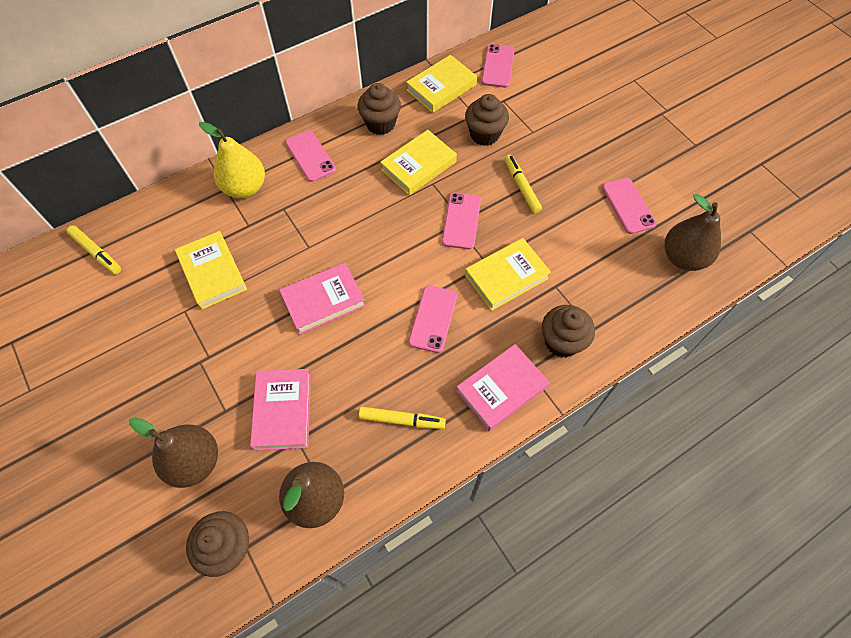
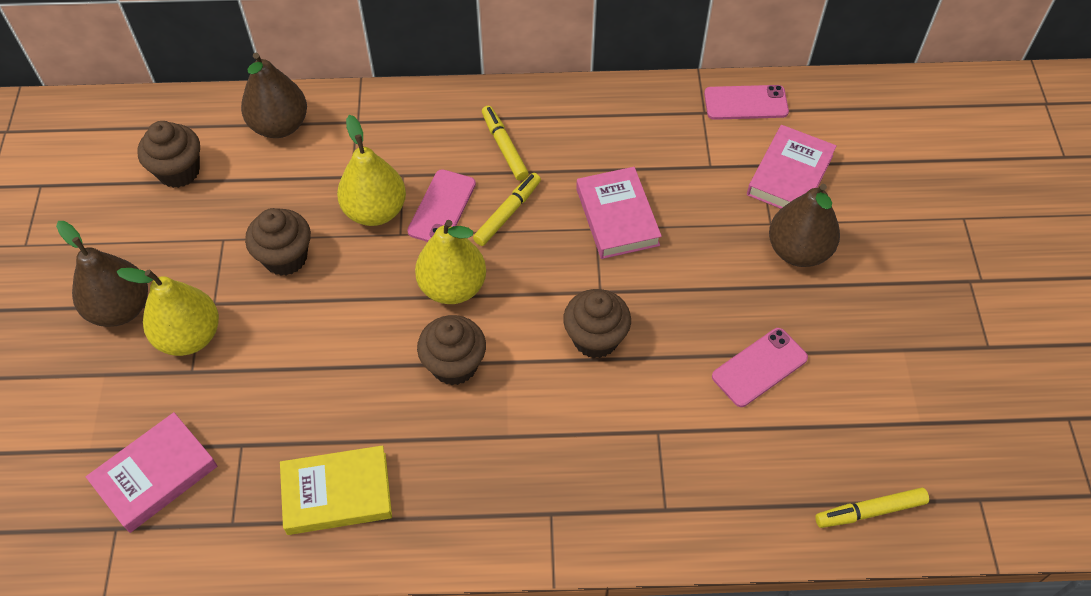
pink phone: 5 -> 3
yellow book: 4 -> 1
yellow pear: 1 -> 3

